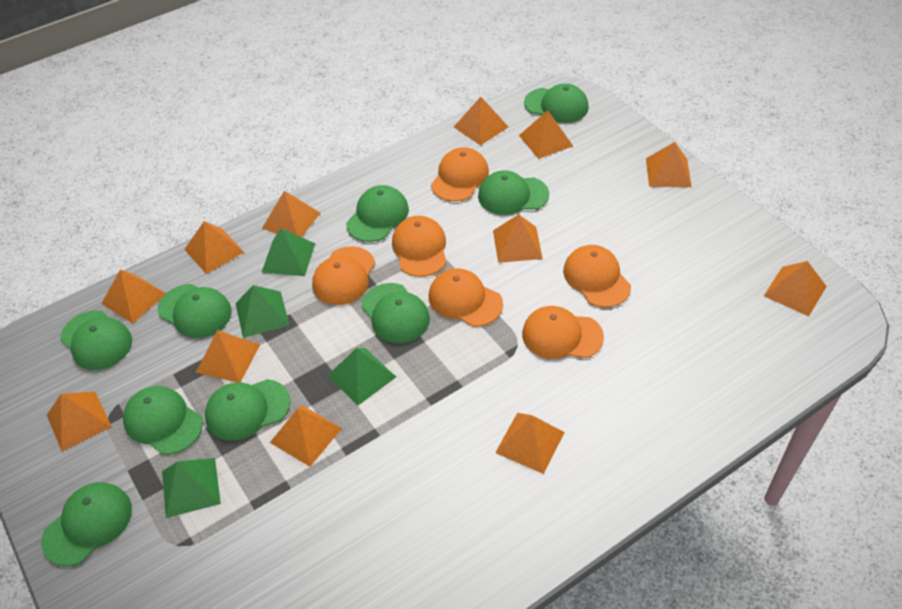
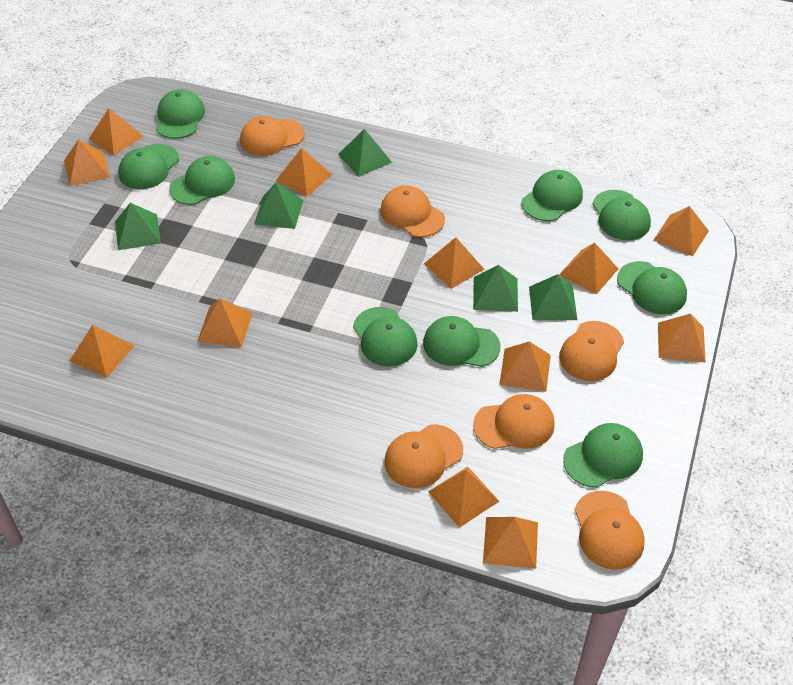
green pyramid: 4 -> 5

